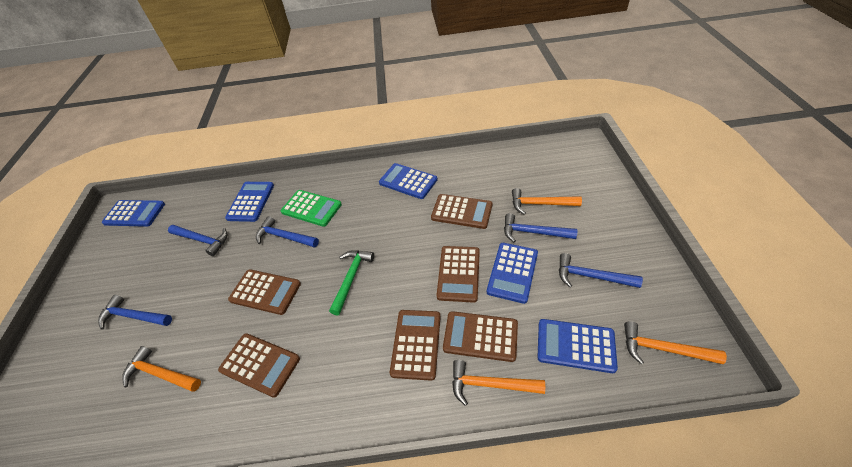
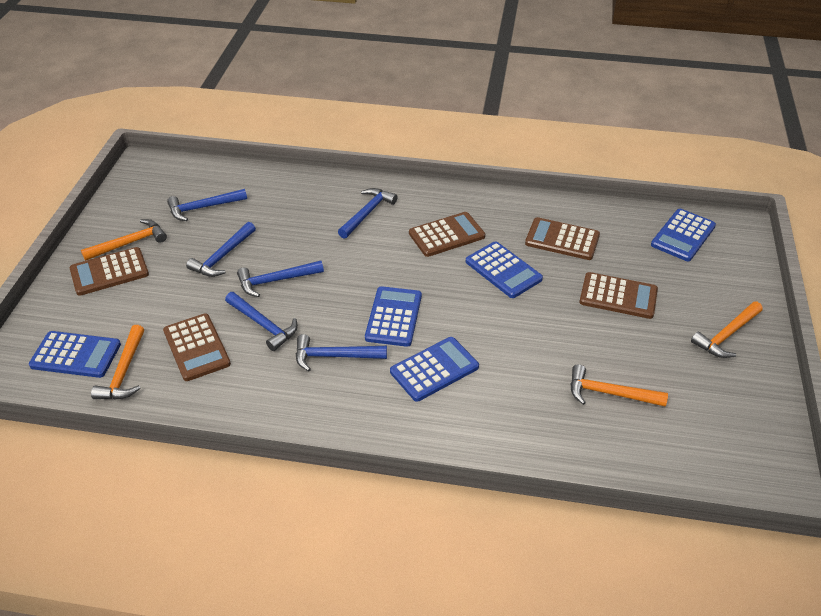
blue hammer: 5 -> 6
brown calculator: 6 -> 5
green calculator: 1 -> 0
green hammer: 1 -> 0

